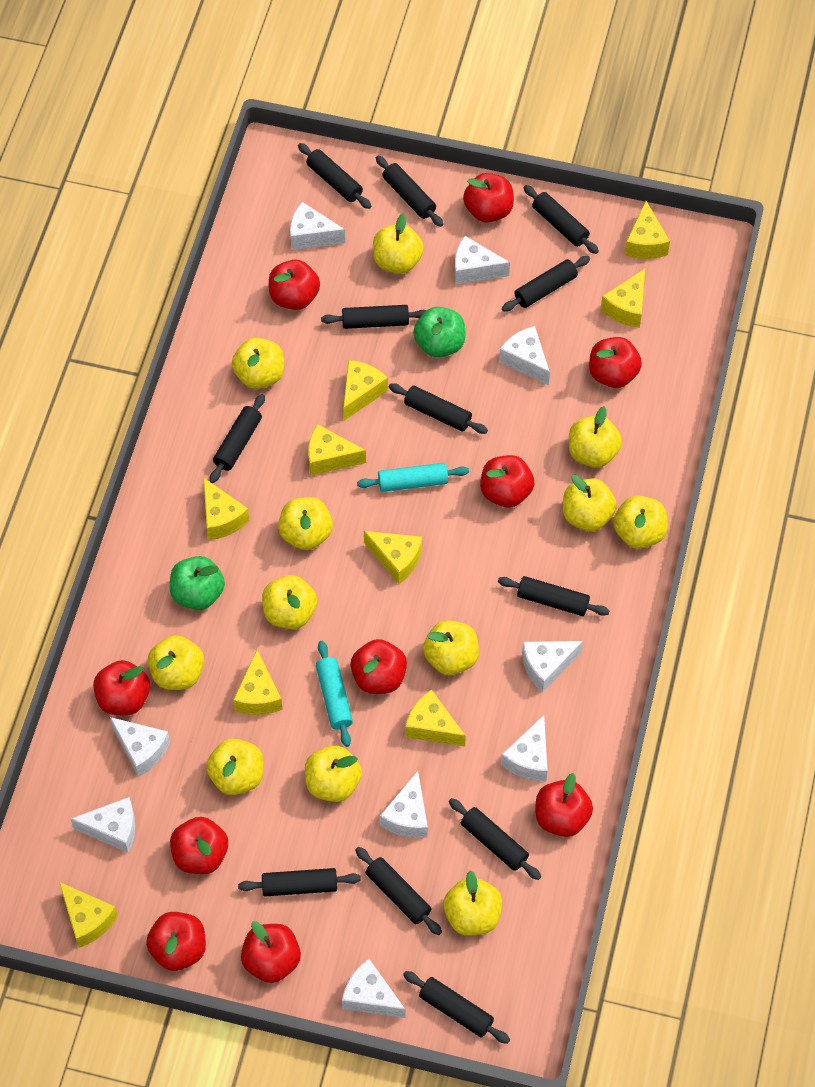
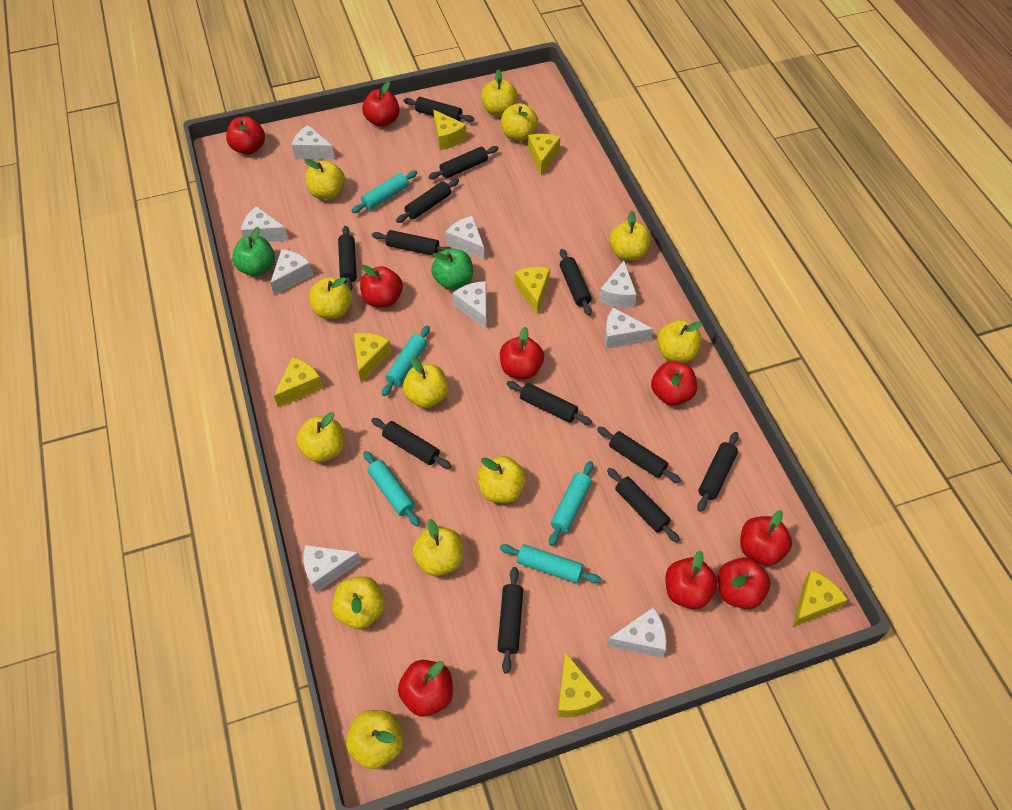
red apple: 10 -> 9
turquoise rolling pin: 2 -> 5
yellow cheese: 9 -> 7

